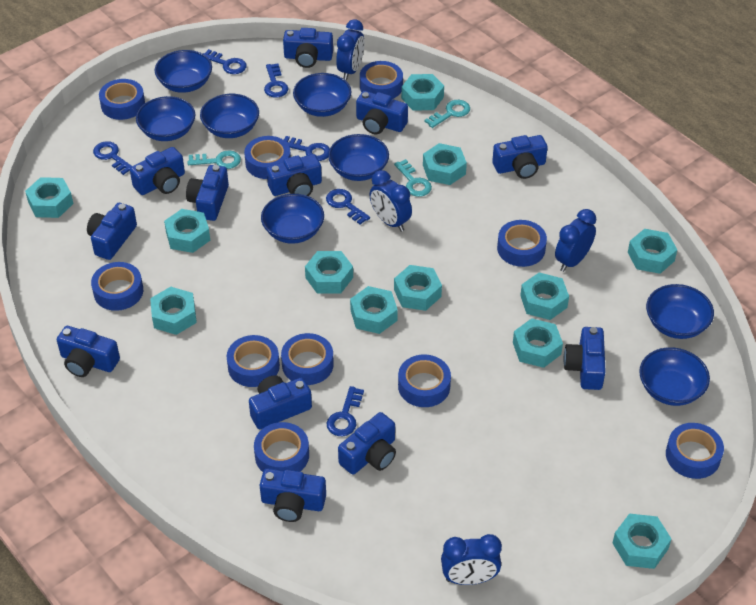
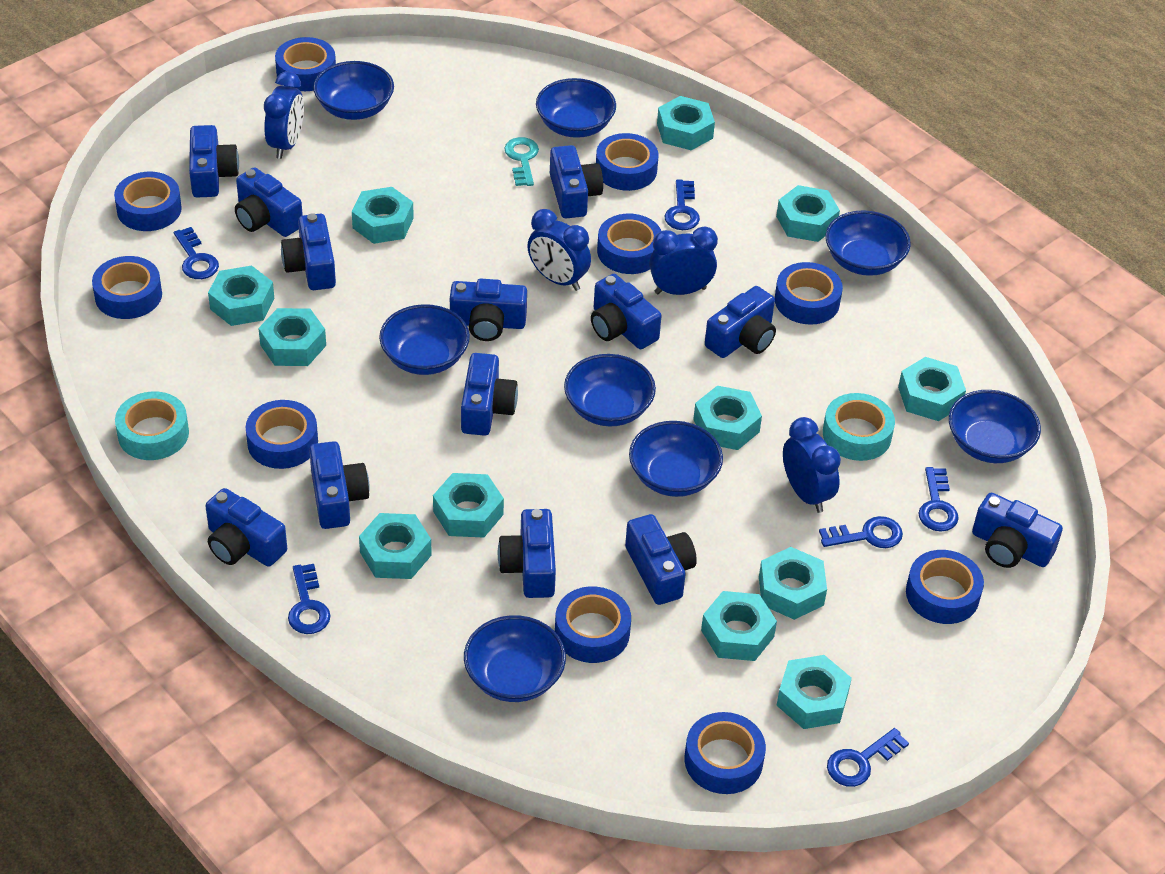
blue camera: 12 -> 13
turquoise key: 3 -> 1
turquoise tape: 0 -> 2

